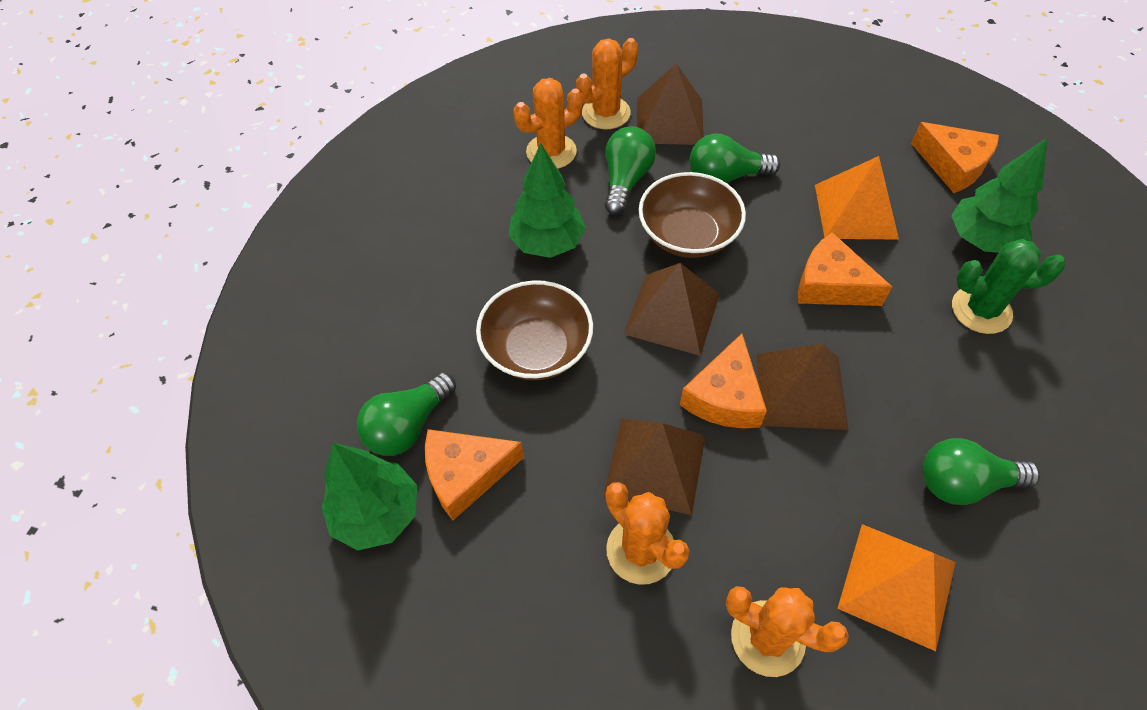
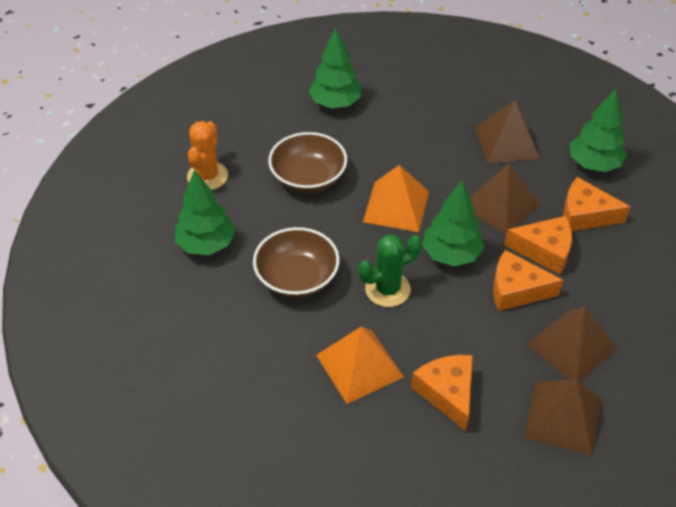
green light bulb: 4 -> 0
green tree: 3 -> 4
orange cactus: 4 -> 1

